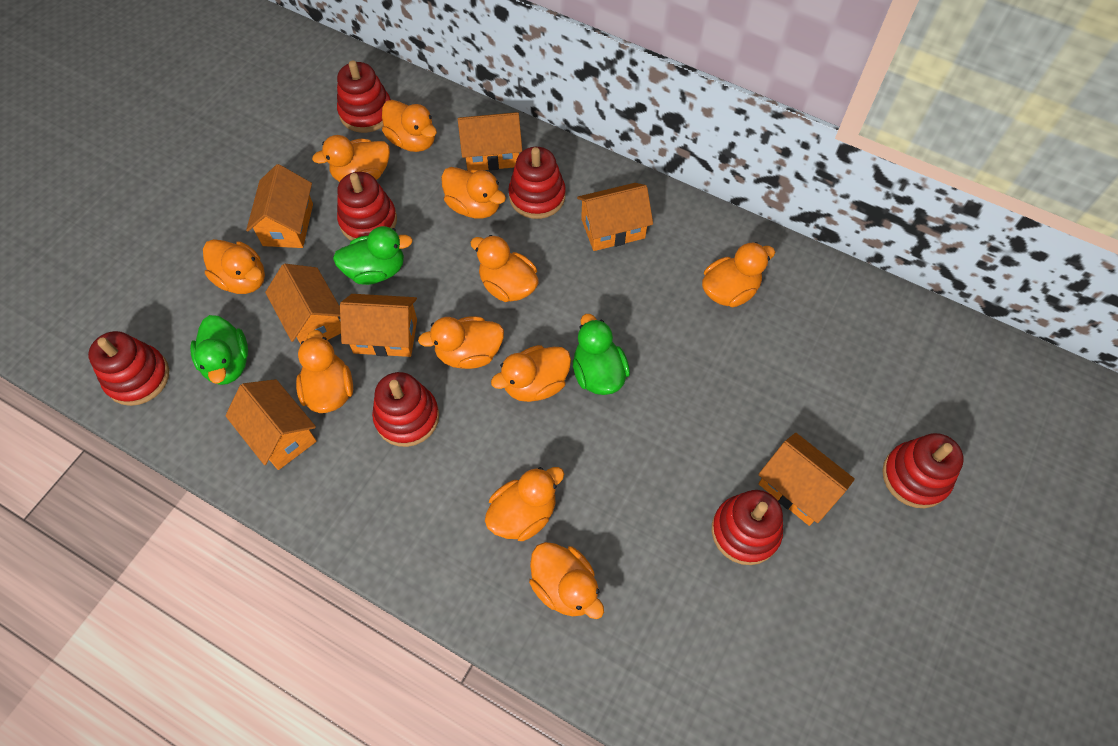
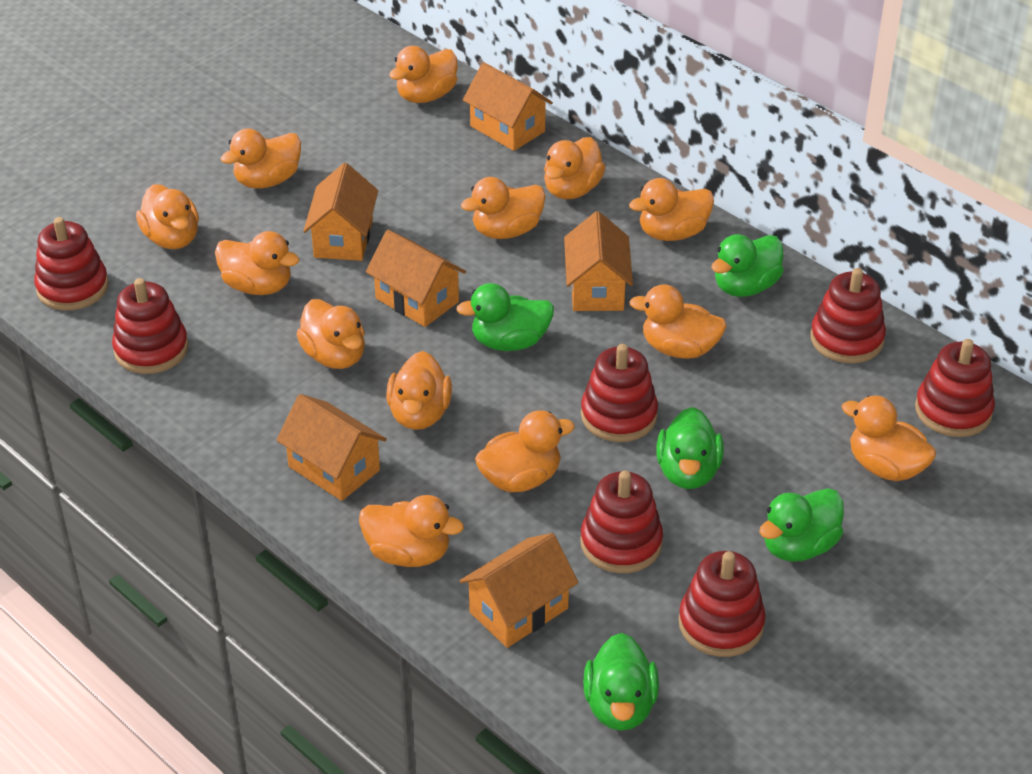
green duck: 3 -> 5
orange duck: 11 -> 13
orange house: 7 -> 6

